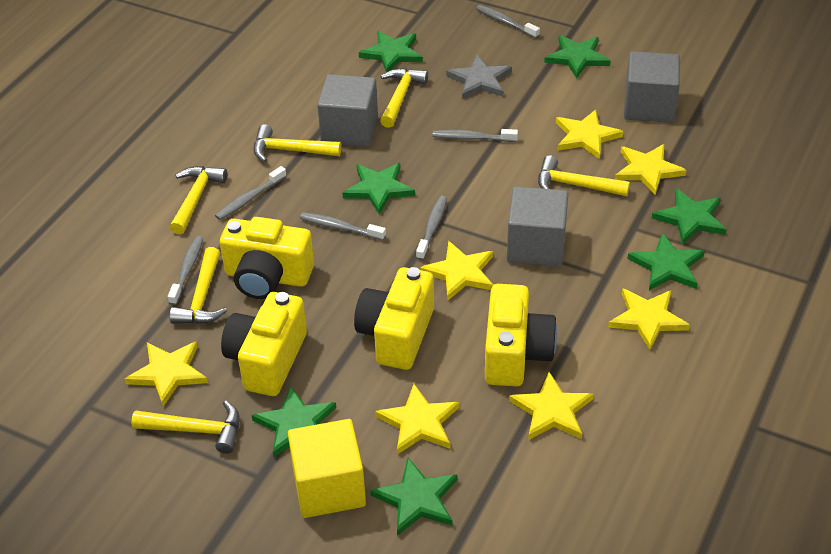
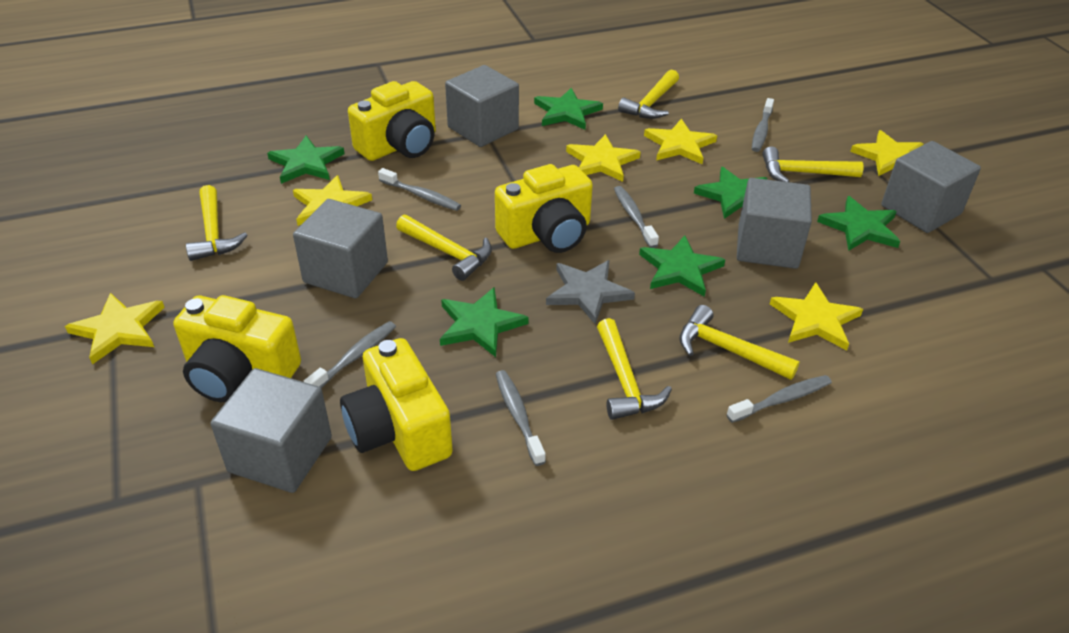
green star: 7 -> 6
grey cube: 3 -> 5
yellow cube: 1 -> 0
yellow star: 7 -> 6

